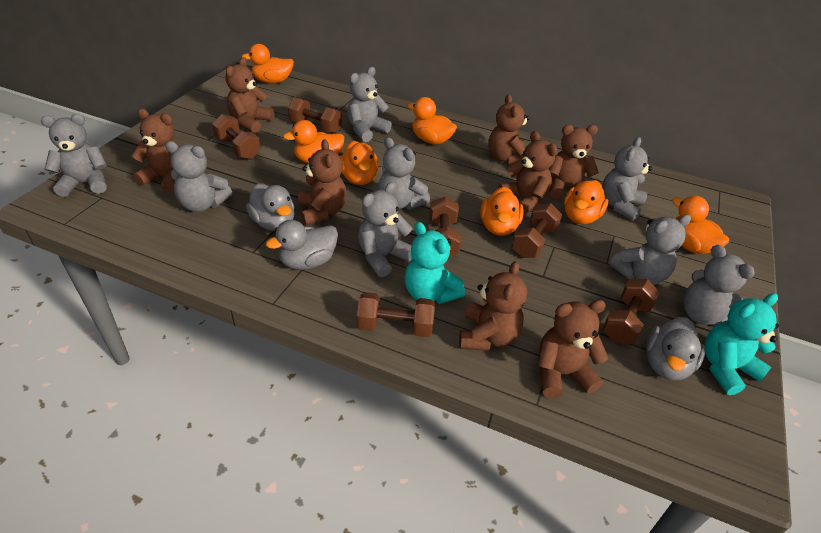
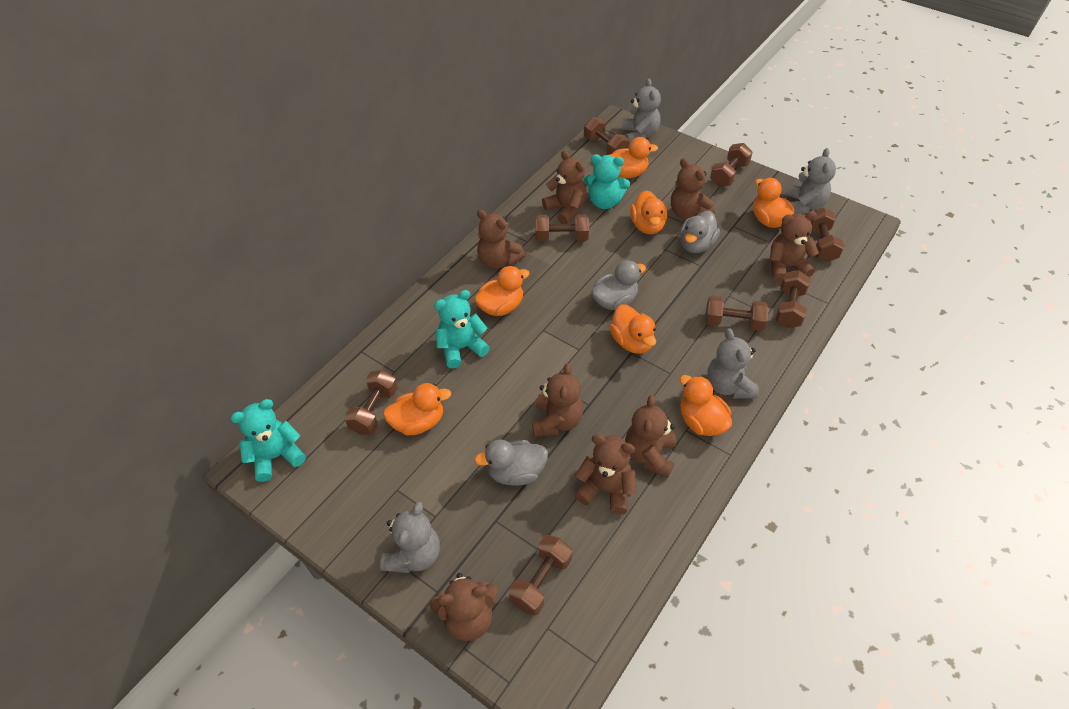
brown dumbbell: 6 -> 8
grey teddy bear: 8 -> 4
turquoise teddy bear: 2 -> 3

